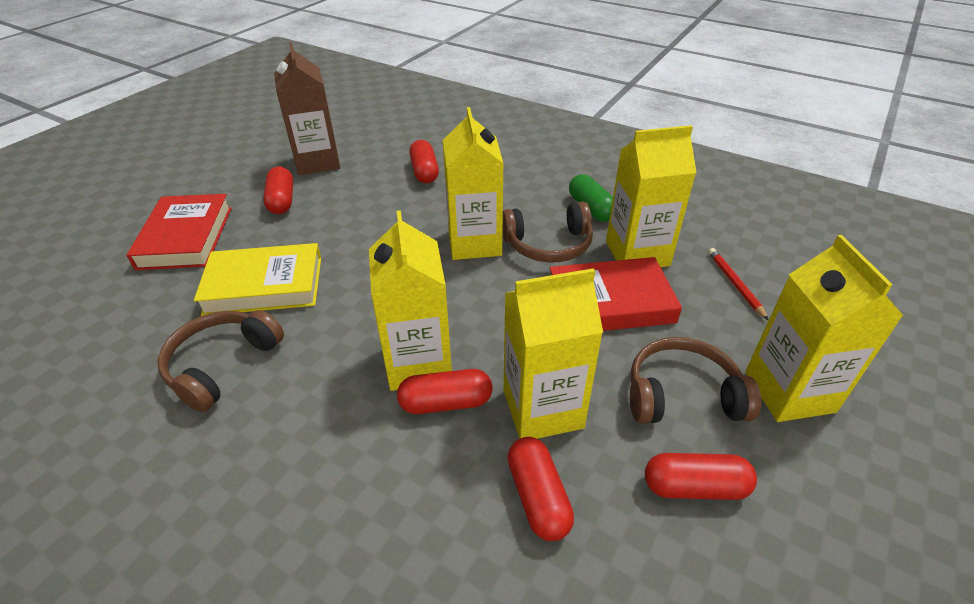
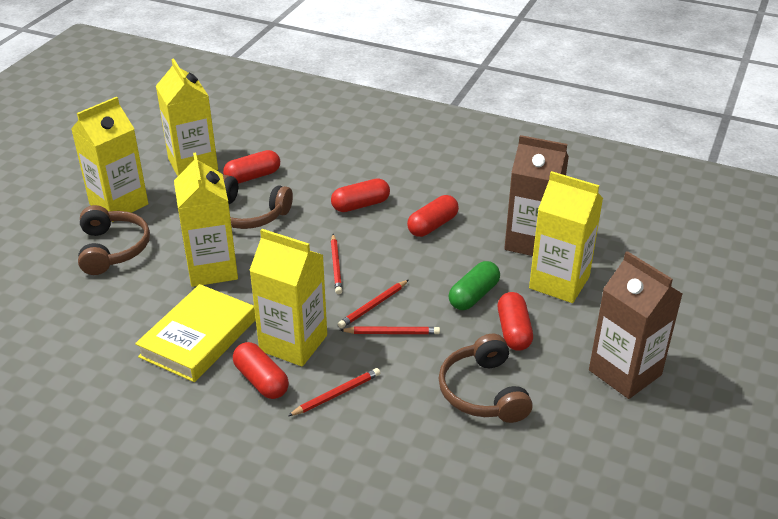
brown carton: 1 -> 2
red book: 2 -> 0
red pencil: 1 -> 4

